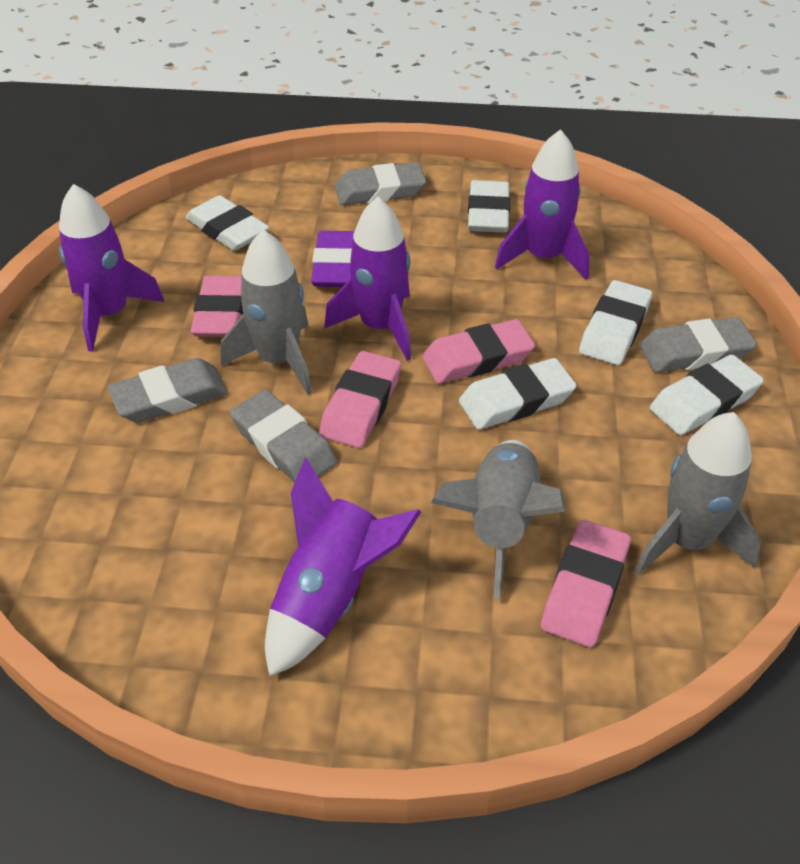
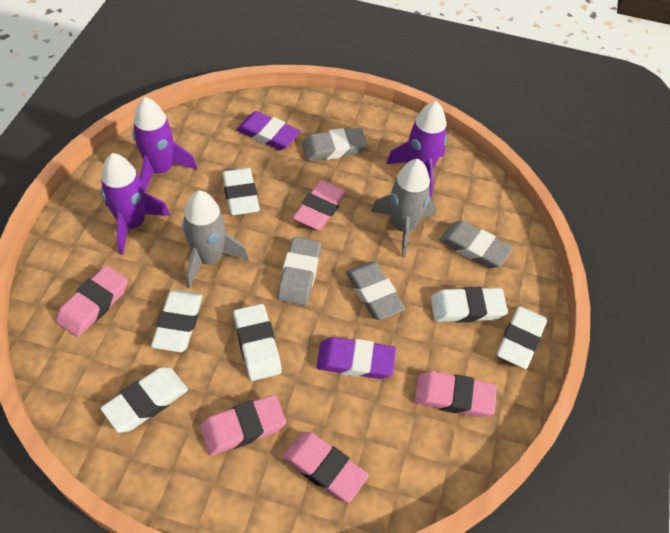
grey rocket: 3 -> 2
pink eraser: 4 -> 5
purple eraser: 1 -> 2
purple rocket: 4 -> 3
white eraser: 5 -> 6

